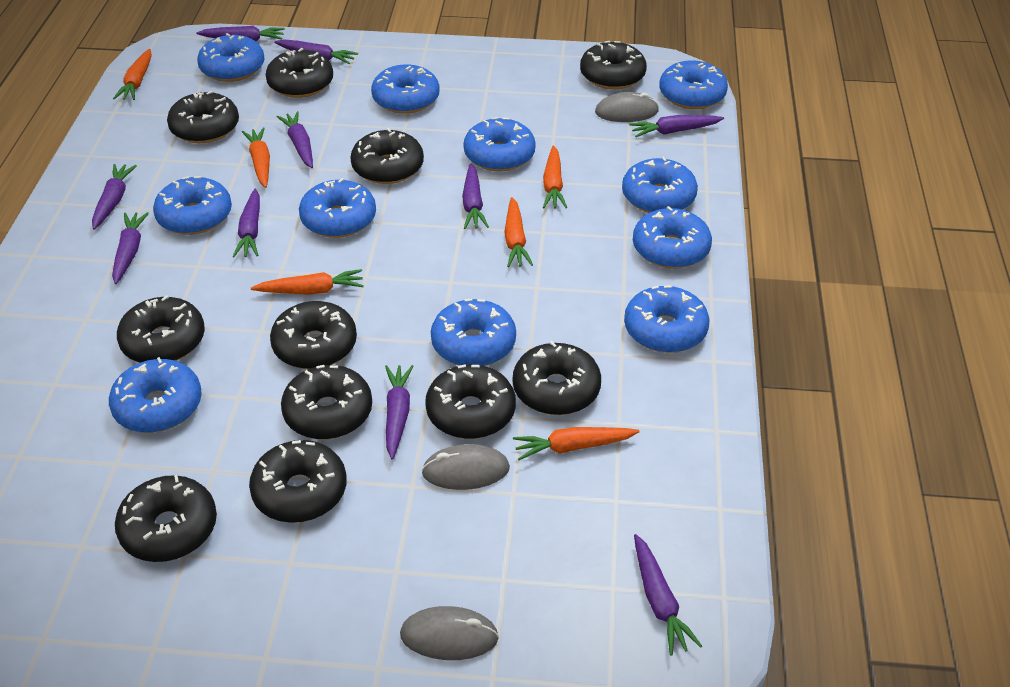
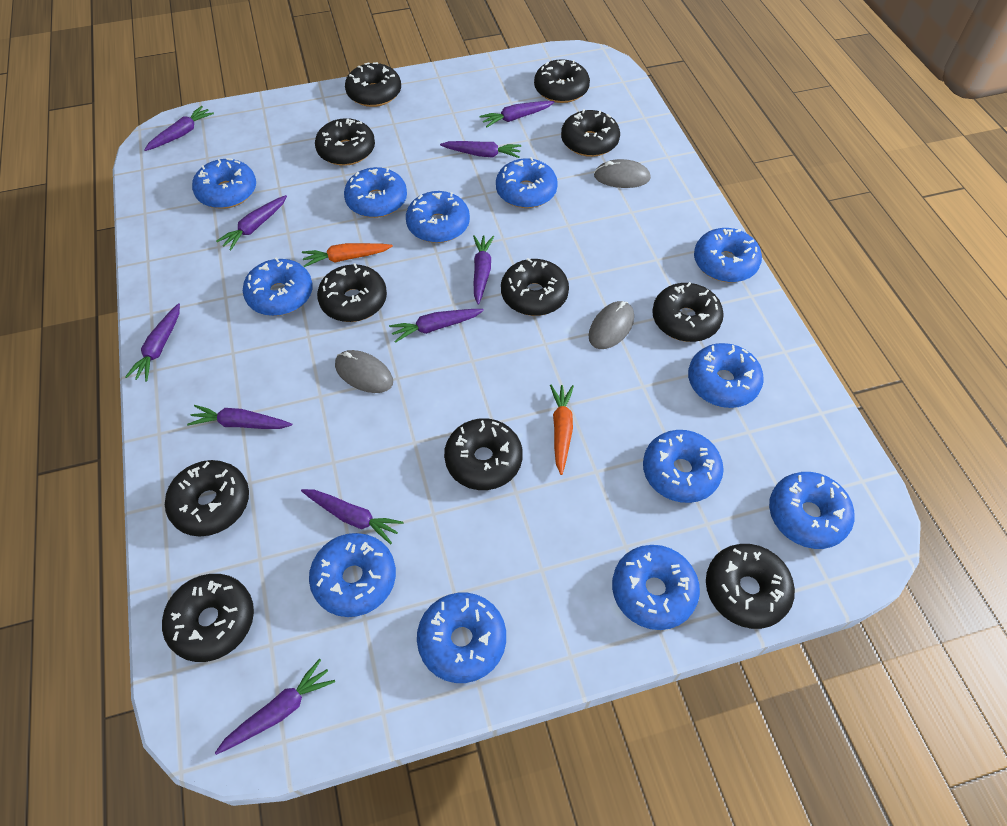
blue donut: 11 -> 12
orange carrot: 6 -> 2

